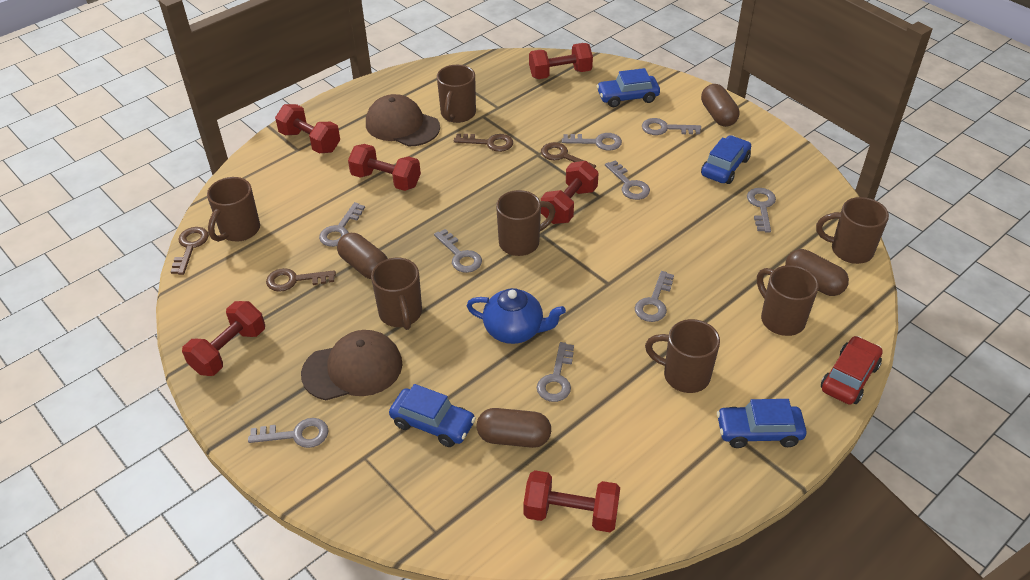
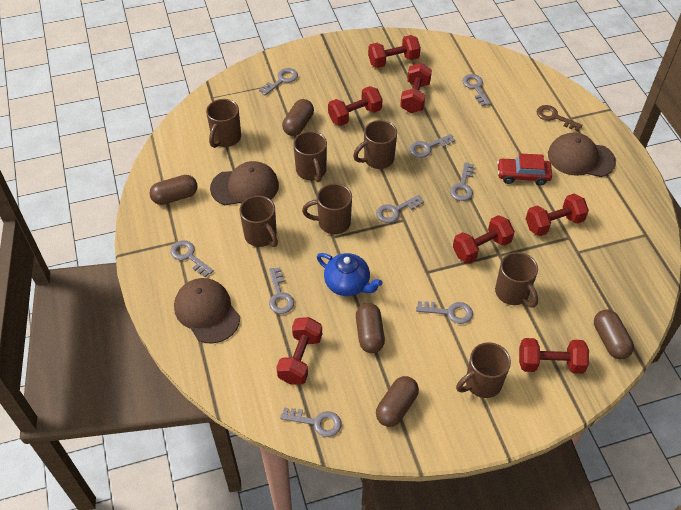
blue car: 4 -> 0
brown cap: 2 -> 3
brown capsule: 4 -> 5
brown key: 4 -> 1
red dumbbell: 6 -> 7

